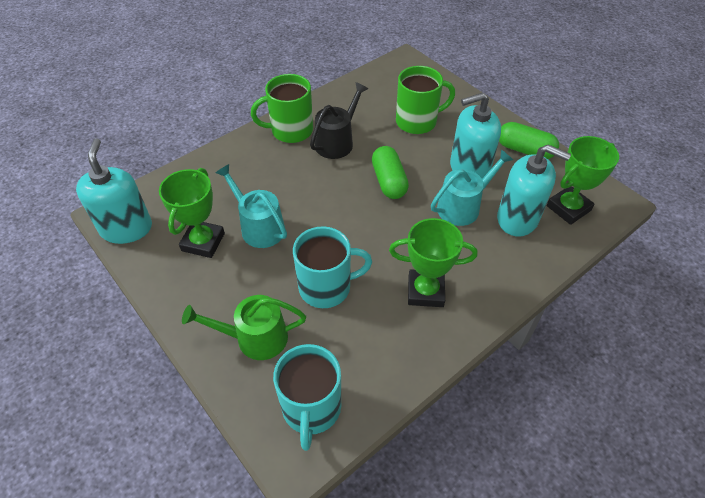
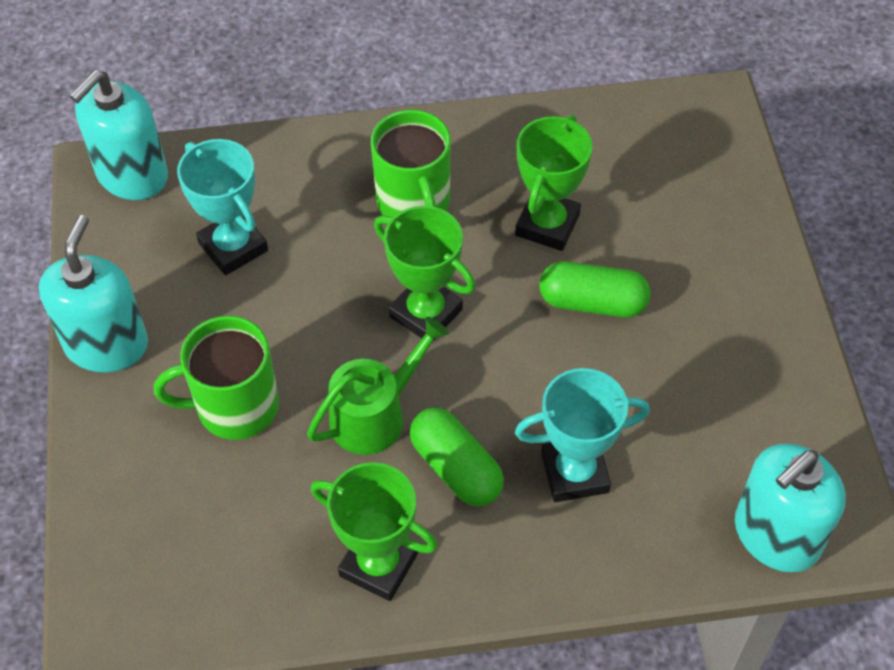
black watering can: 1 -> 0
turquoise mug: 2 -> 0
turquoise trophy: 0 -> 2
turquoise watering can: 2 -> 0

